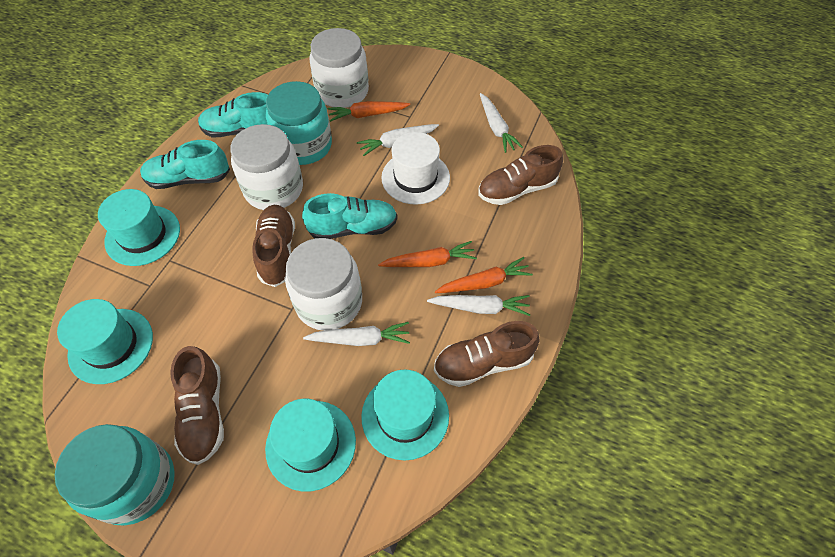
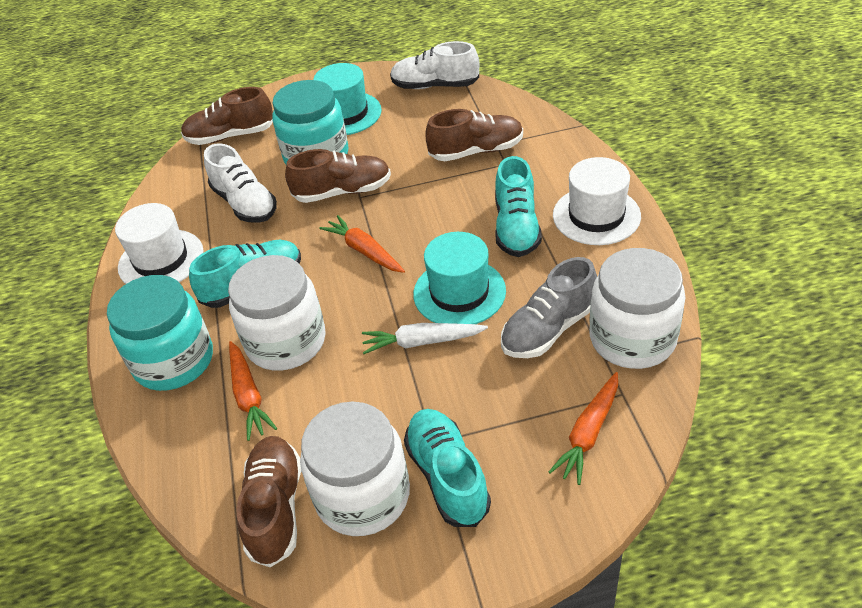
grey shoe: 0 -> 1
turquoise hat: 4 -> 2
white carrot: 4 -> 1
white hat: 1 -> 2
white shoe: 0 -> 2

